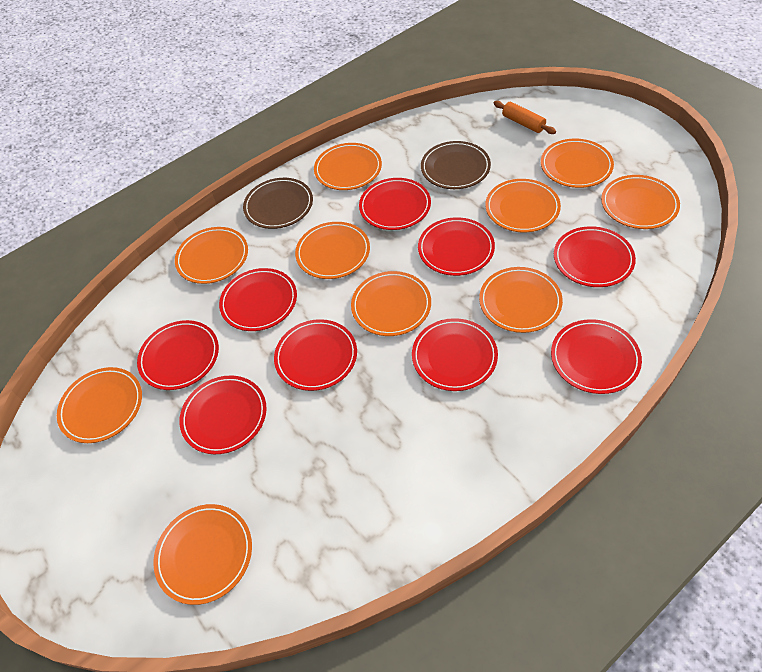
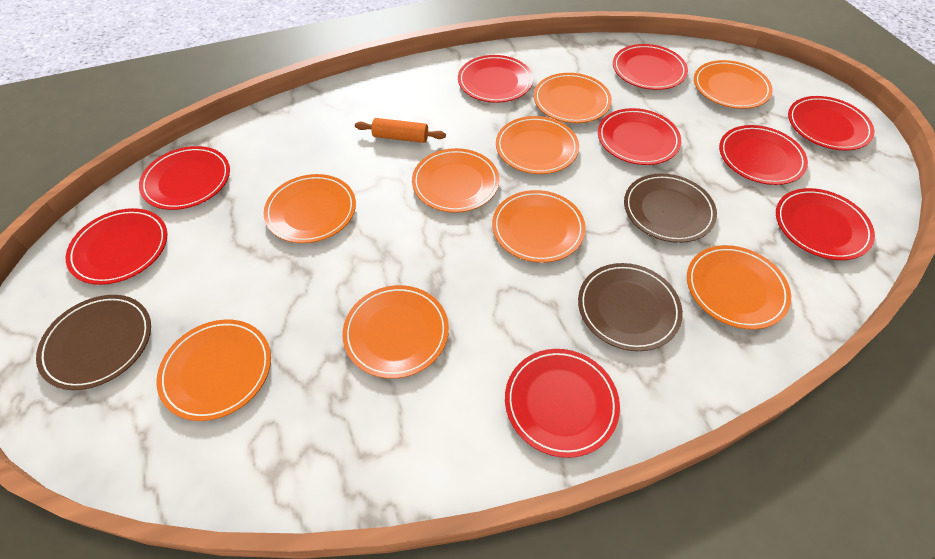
brown plate: 2 -> 3
orange plate: 10 -> 9

